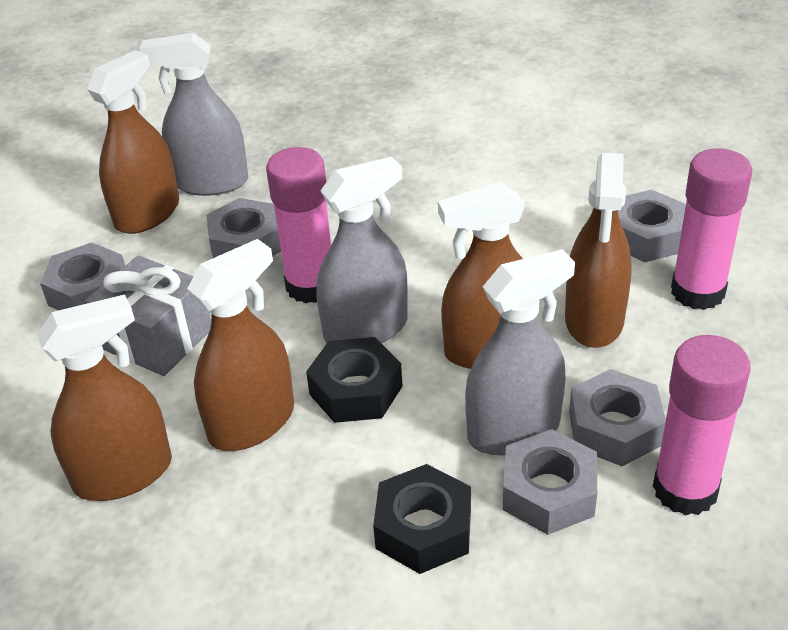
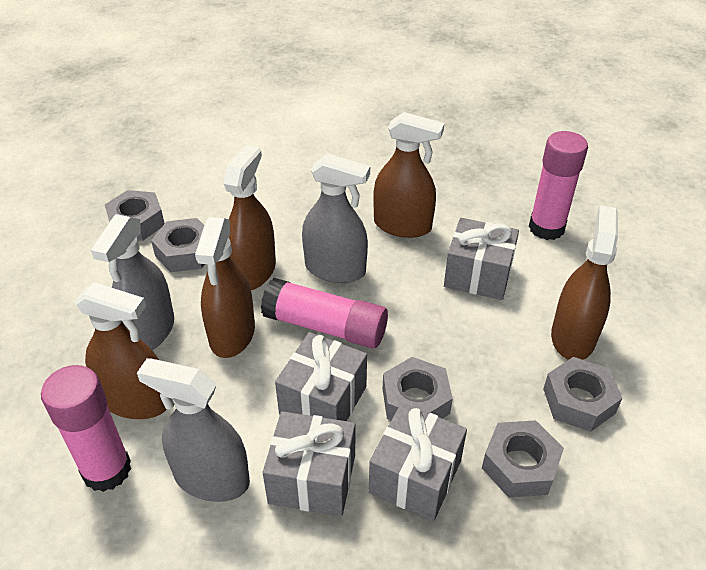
black nut: 2 -> 0
grey gift: 1 -> 4

